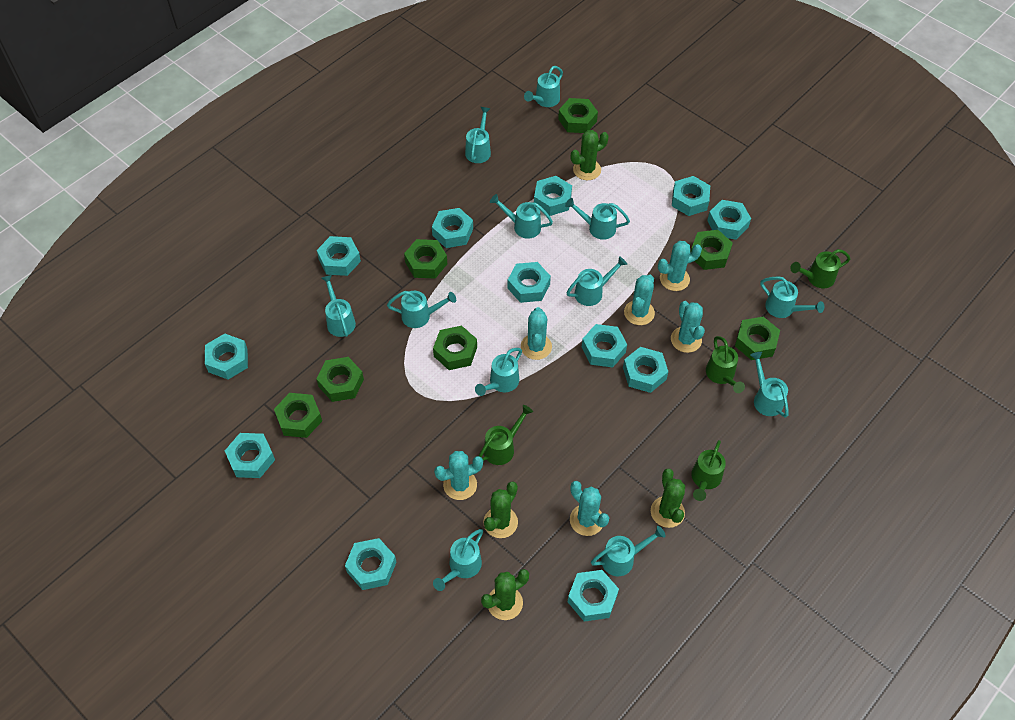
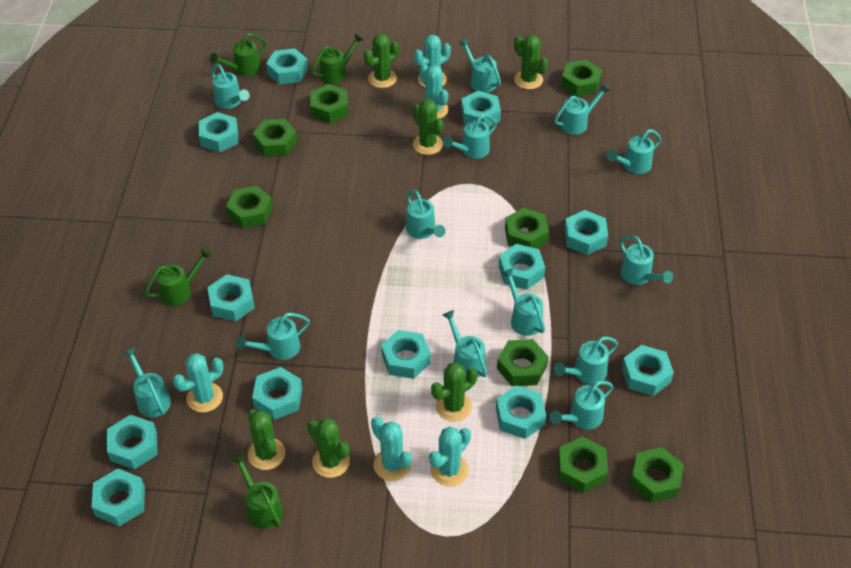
green cactus: 4 -> 6
green nut: 7 -> 8
turquoise cactus: 6 -> 5
turquoise watering can: 12 -> 13

